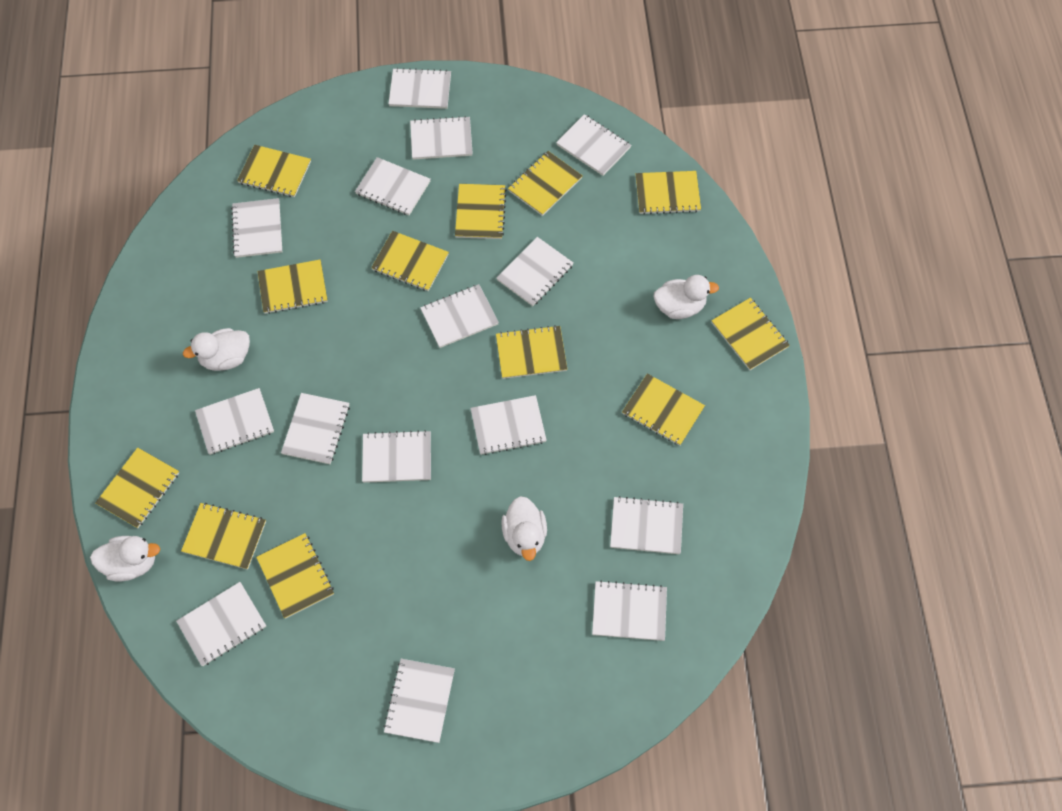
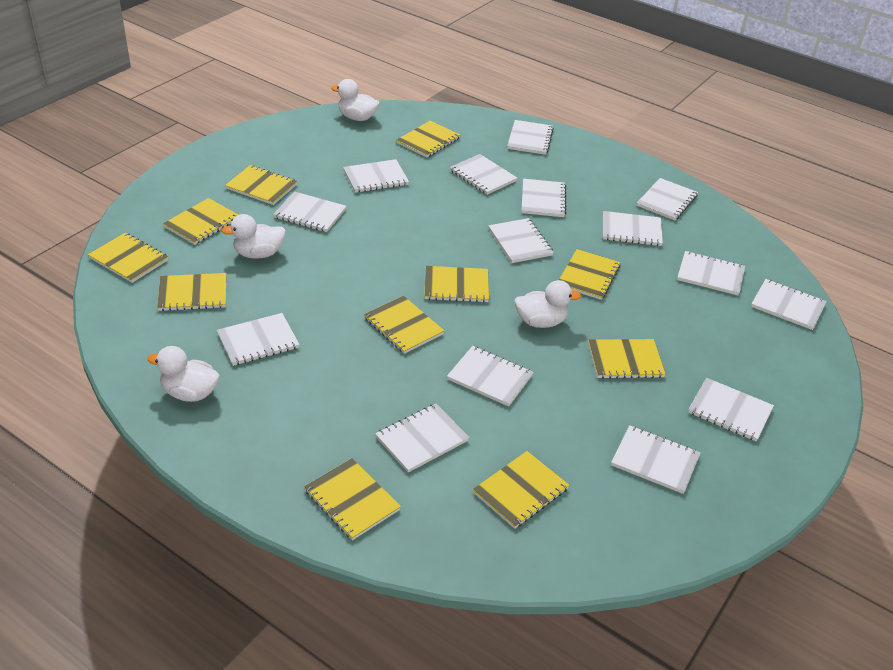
yellow notebook: 12 -> 11

